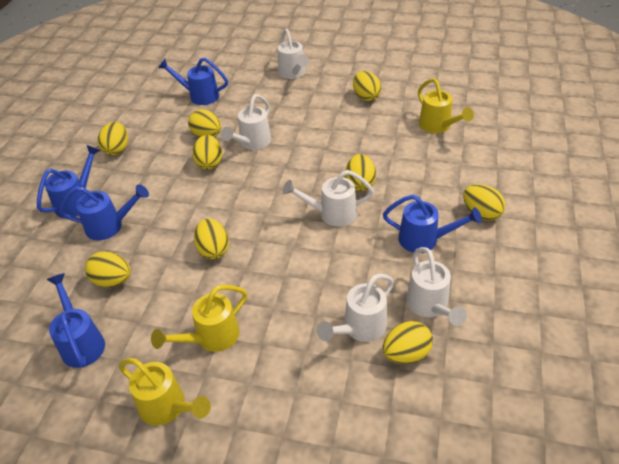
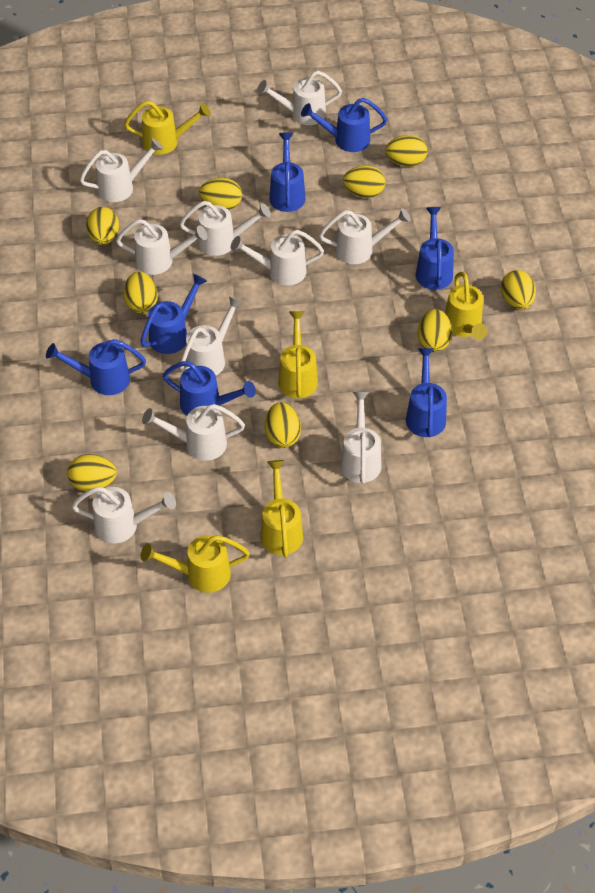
blue watering can: 5 -> 7
white watering can: 5 -> 10
yellow watering can: 3 -> 5

